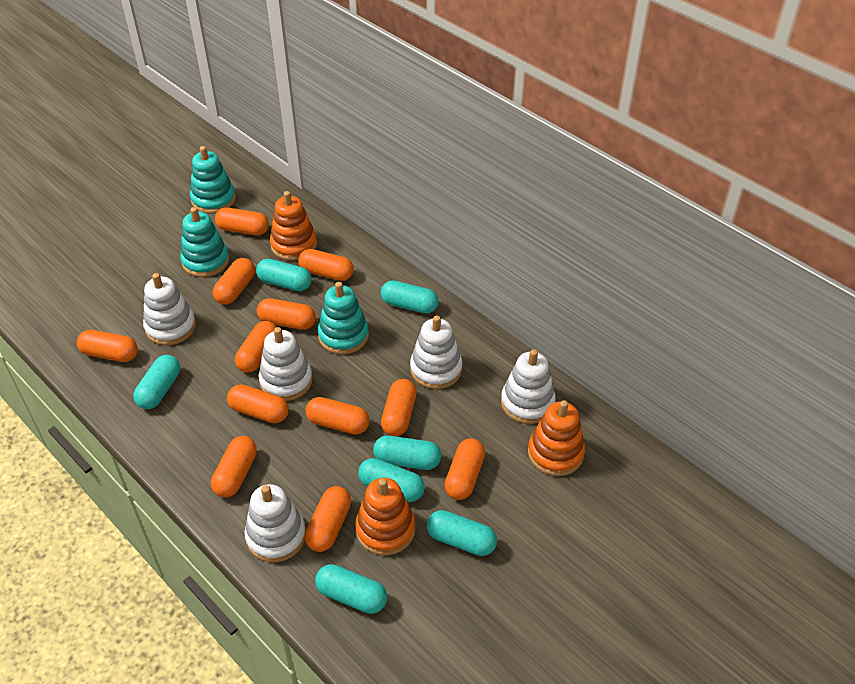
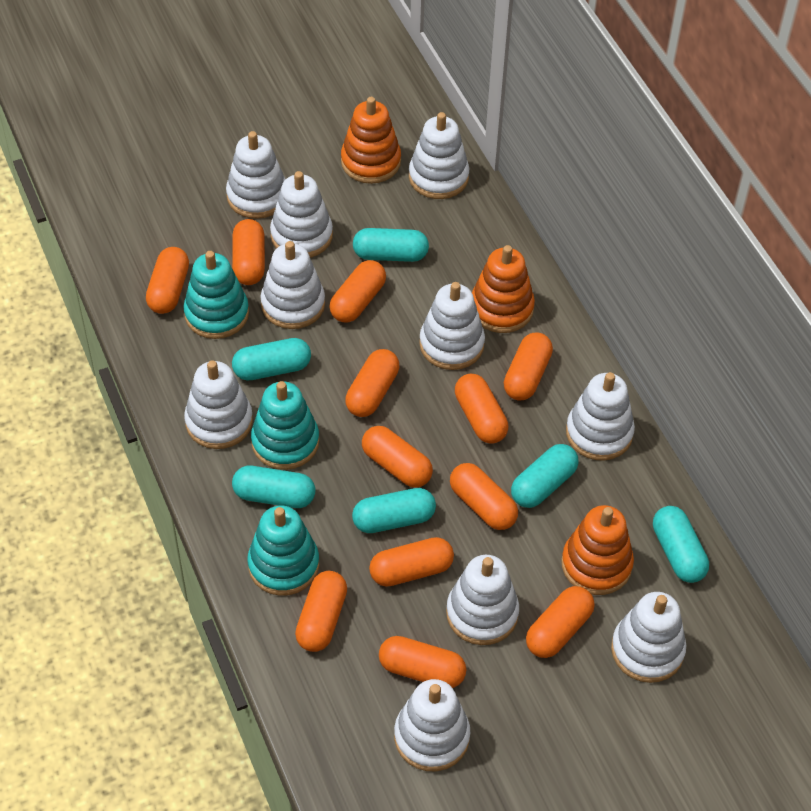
turquoise capsule: 7 -> 6
white stacking toy: 5 -> 10

